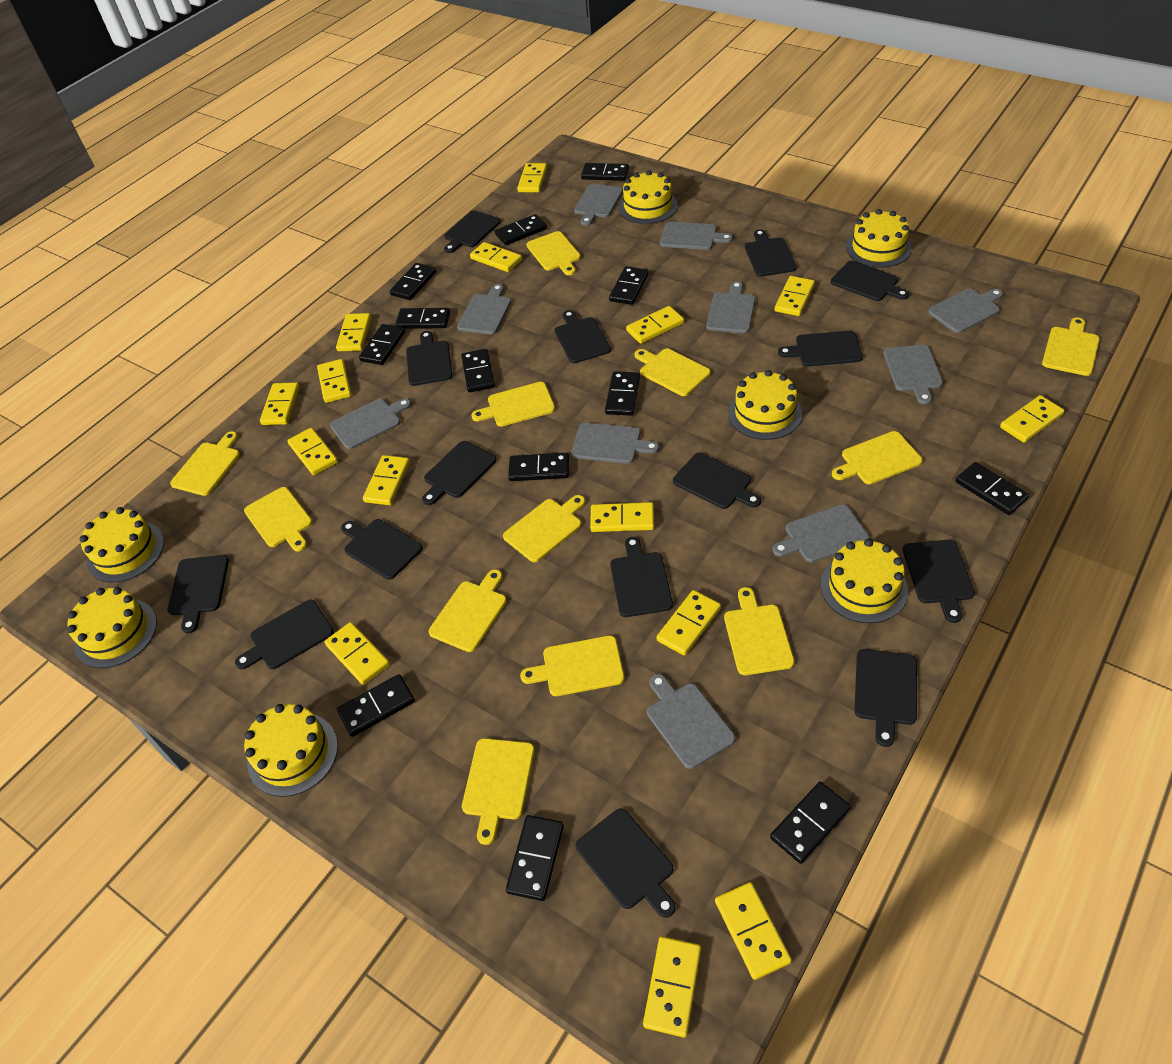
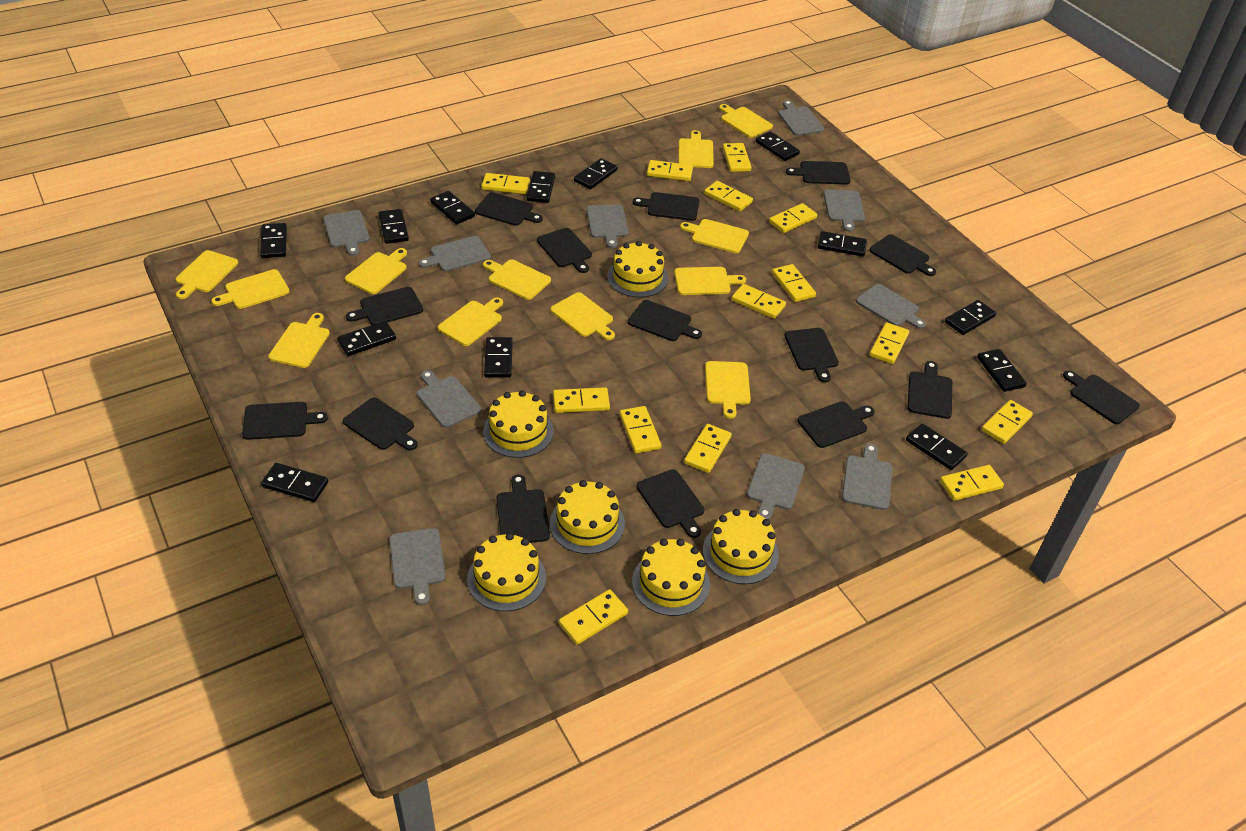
yellow cake: 7 -> 6
yellow domino: 15 -> 14

